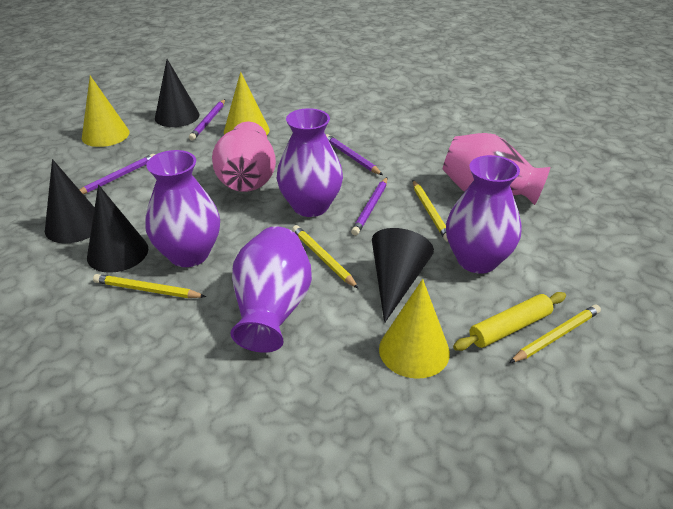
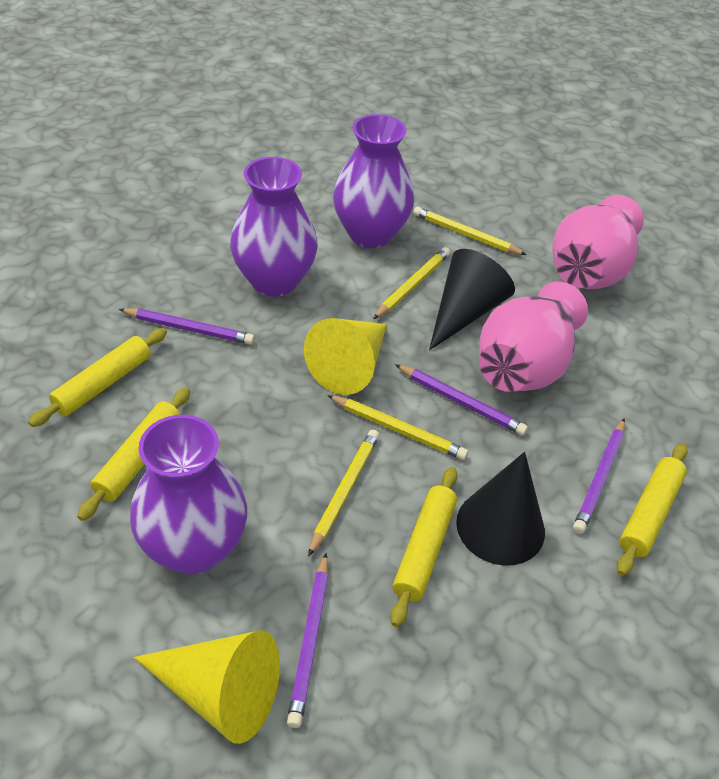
black cone: 4 -> 2
purple vase: 4 -> 3
yellow cone: 3 -> 2
yellow rolling pin: 1 -> 4

